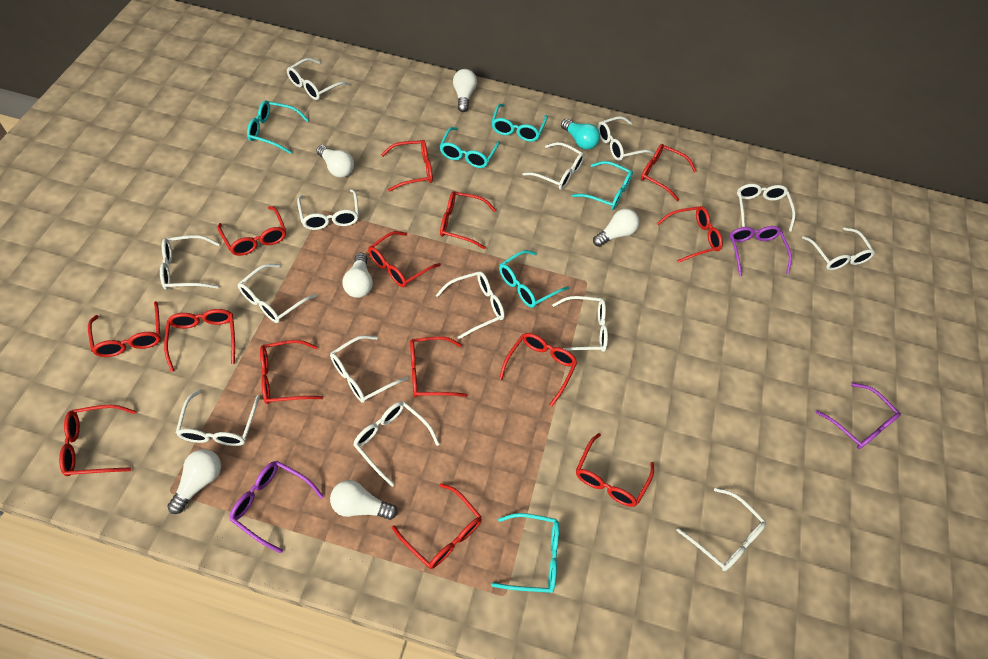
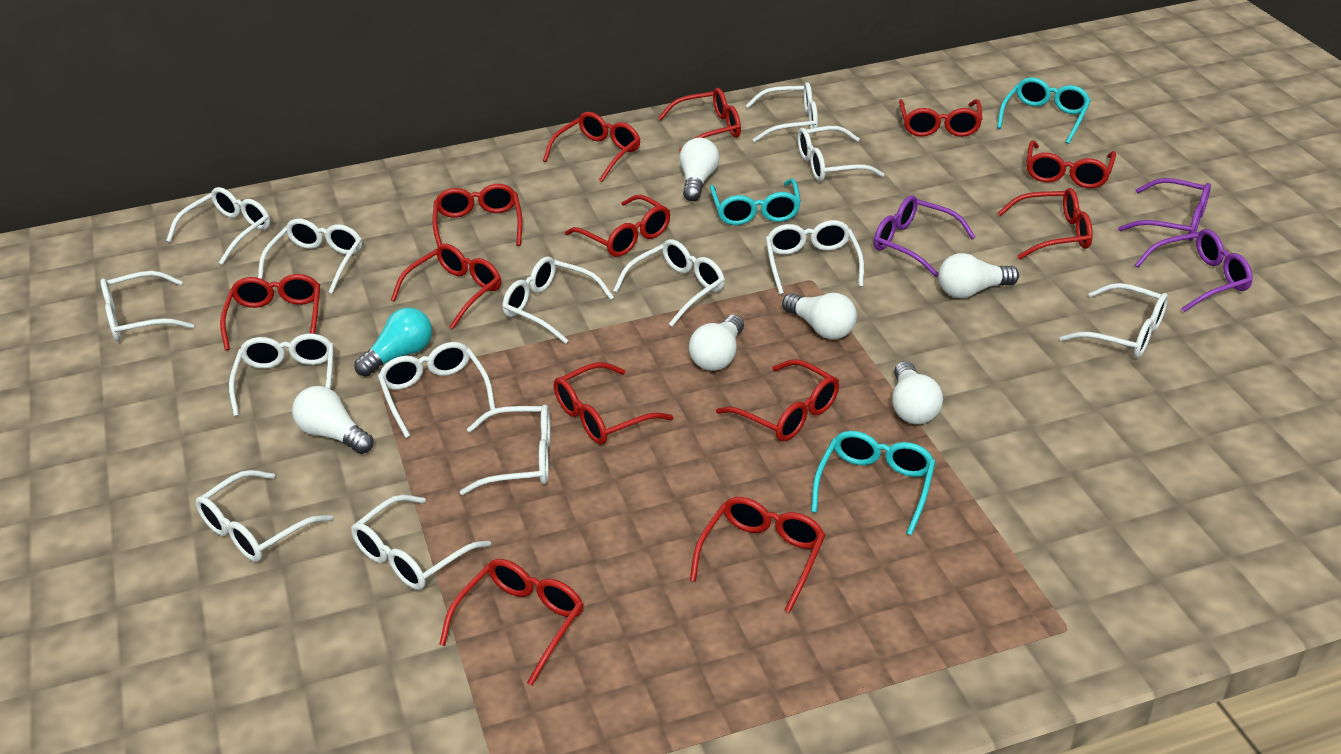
red glasses: 14 -> 13
turquoise glasses: 6 -> 3

